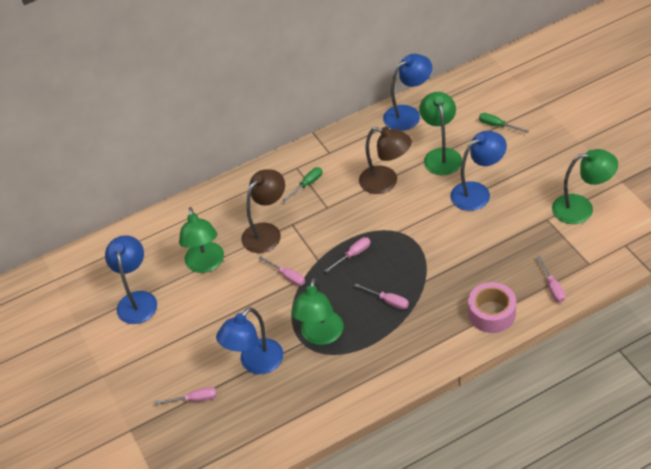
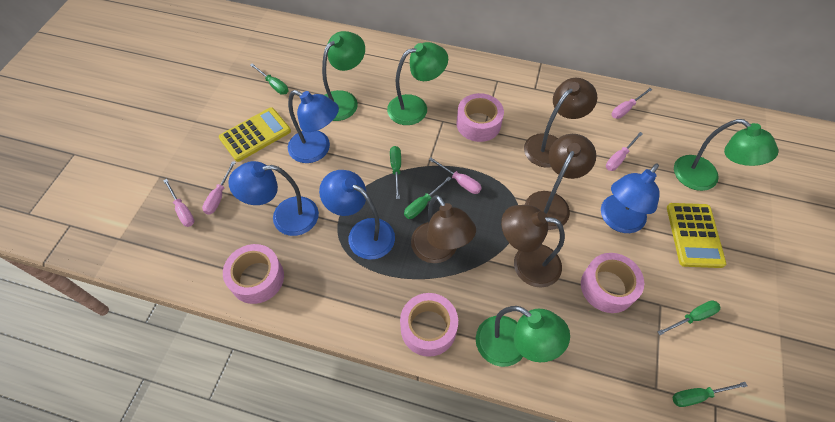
brown lamp: 2 -> 4
green screwdriver: 2 -> 5
pink tape: 1 -> 4
yellow calculator: 0 -> 2

